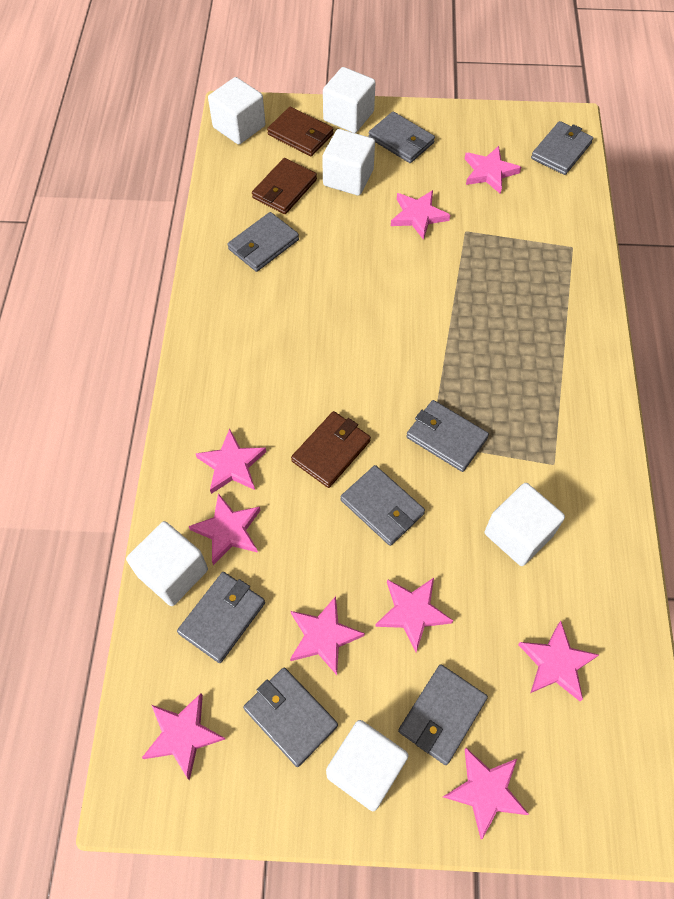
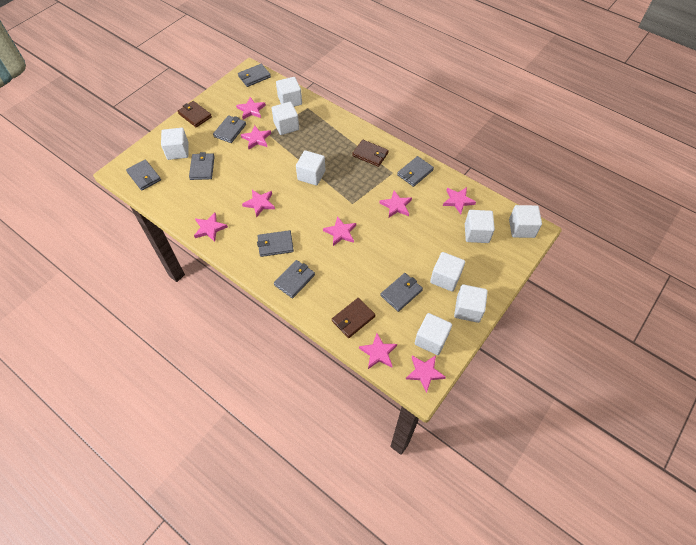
white cube: 6 -> 9

